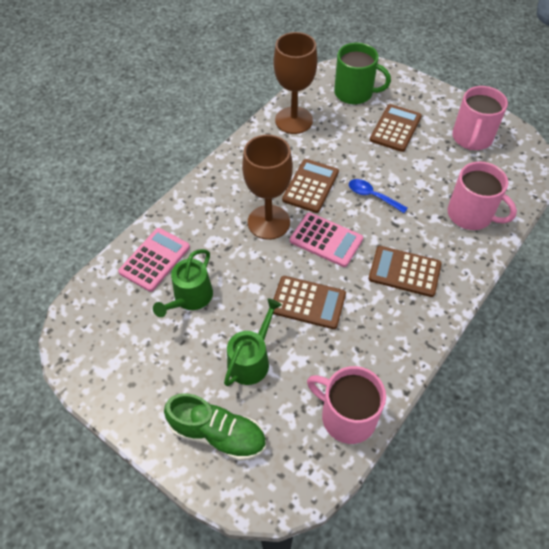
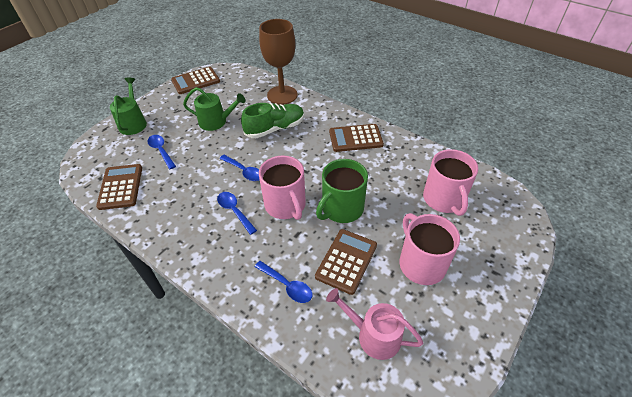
blue spoon: 1 -> 4
brown goblet: 2 -> 1
pink calculator: 2 -> 0
pink watering can: 0 -> 1

